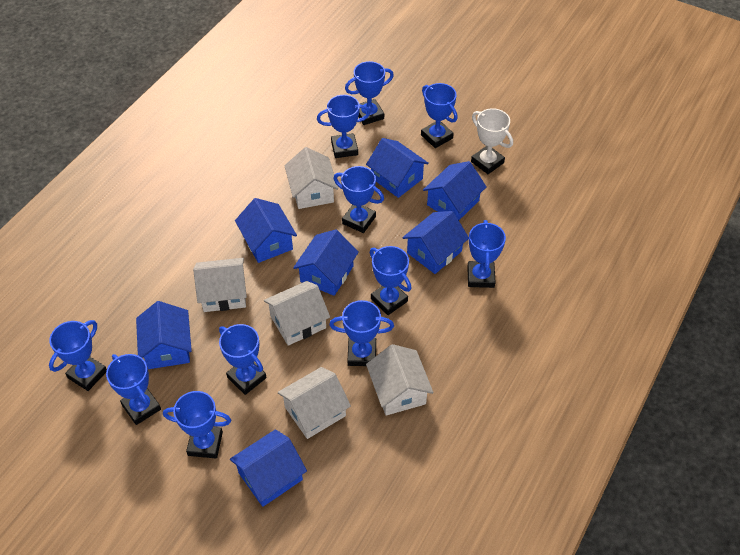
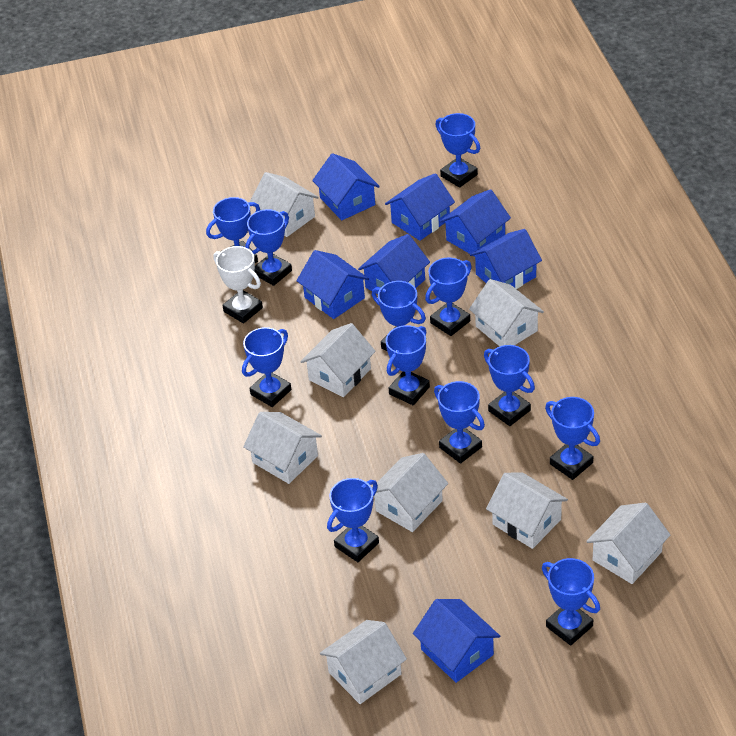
blue trophy: 11 -> 12
white house: 5 -> 8

